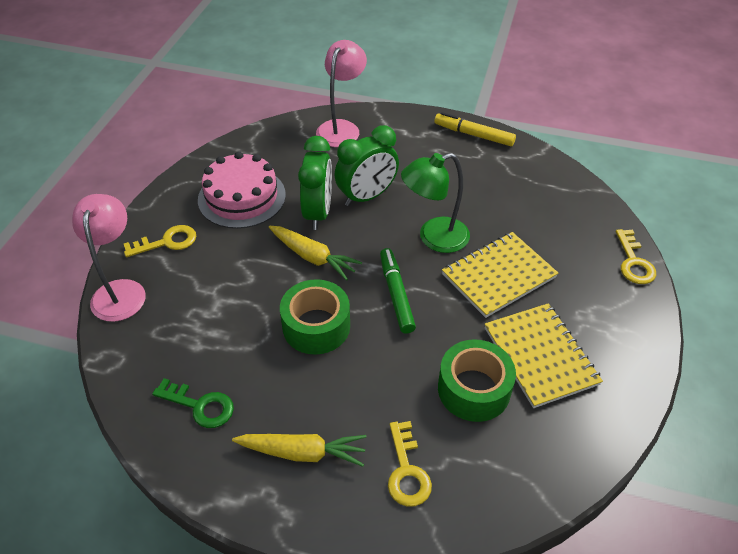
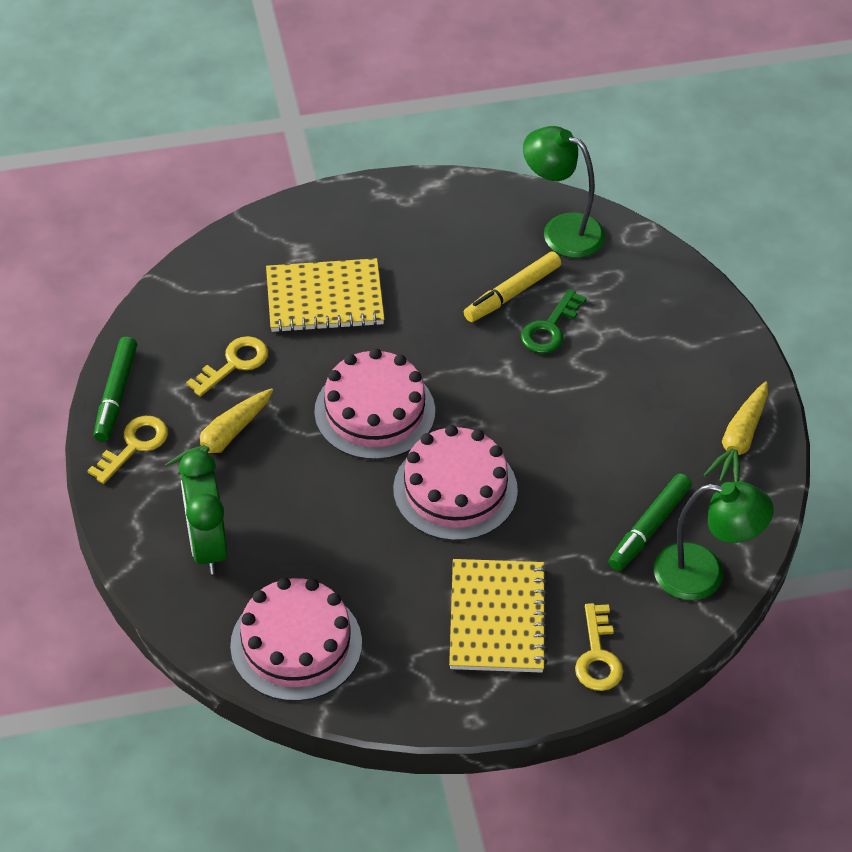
green clock: 2 -> 1
green lamp: 1 -> 2
green marker: 1 -> 2
green tape: 2 -> 0
pink cake: 1 -> 3
pink lamp: 2 -> 0

